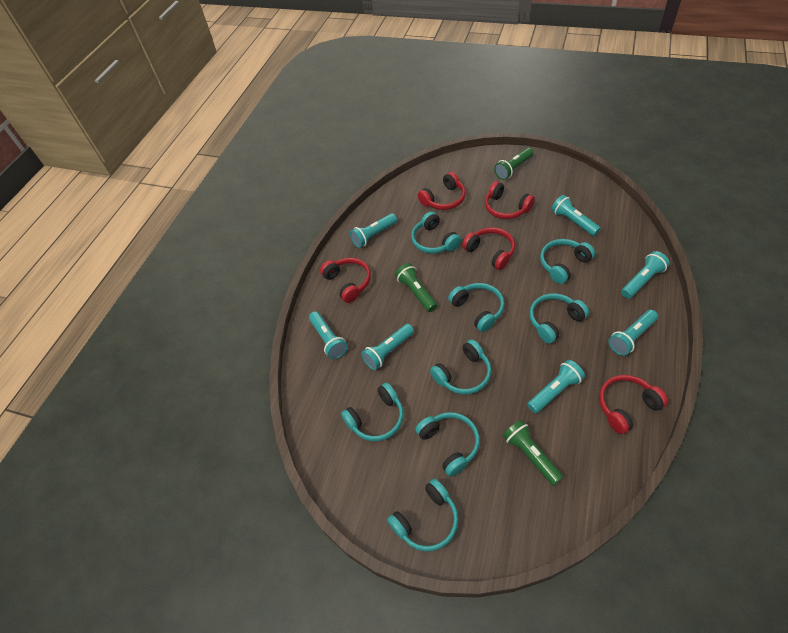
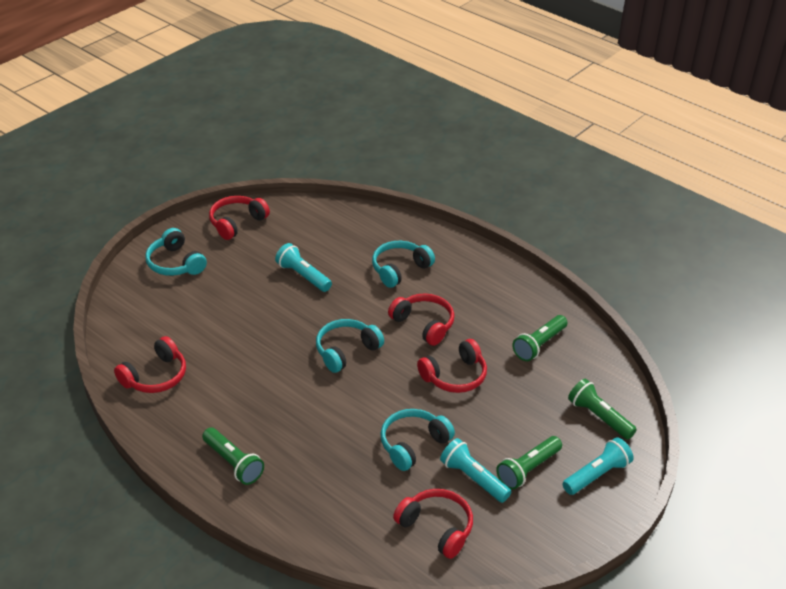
green flashlight: 3 -> 4
turquoise flashlight: 7 -> 3
turquoise headphones: 8 -> 4

